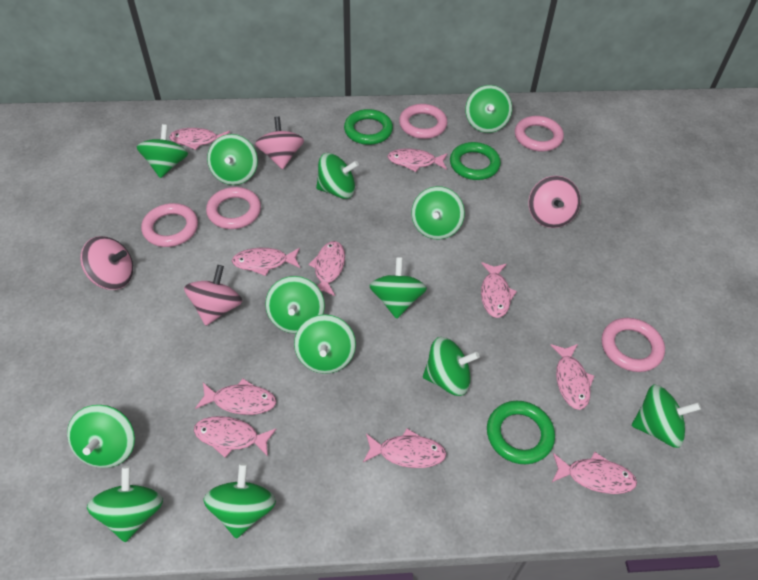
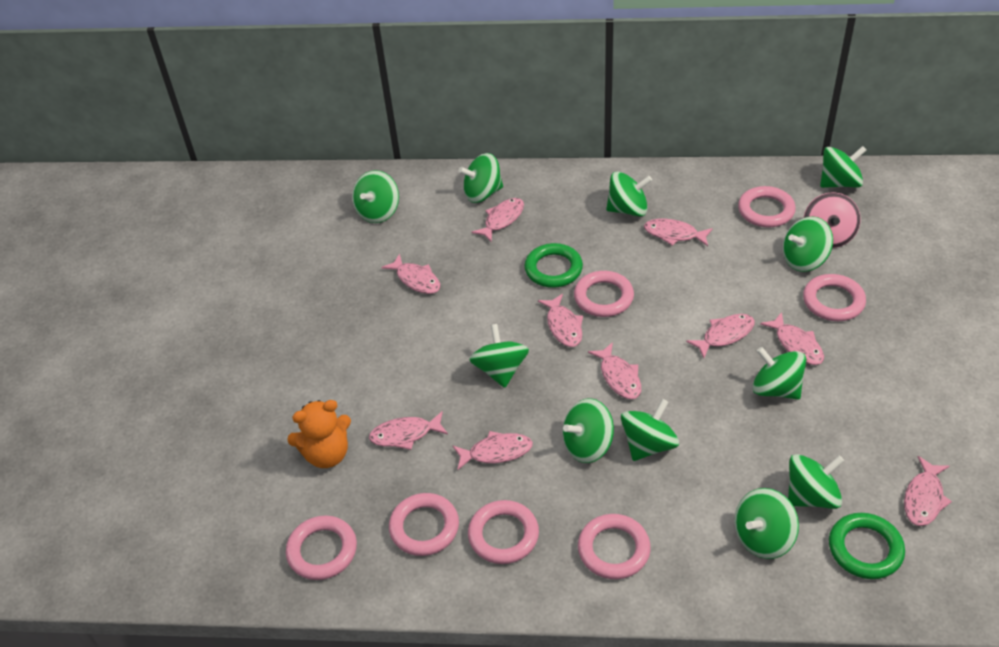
green ring: 3 -> 2
green spinning top: 13 -> 11
orange teddy bear: 0 -> 1
pink ring: 5 -> 7
pink spinning top: 4 -> 1

